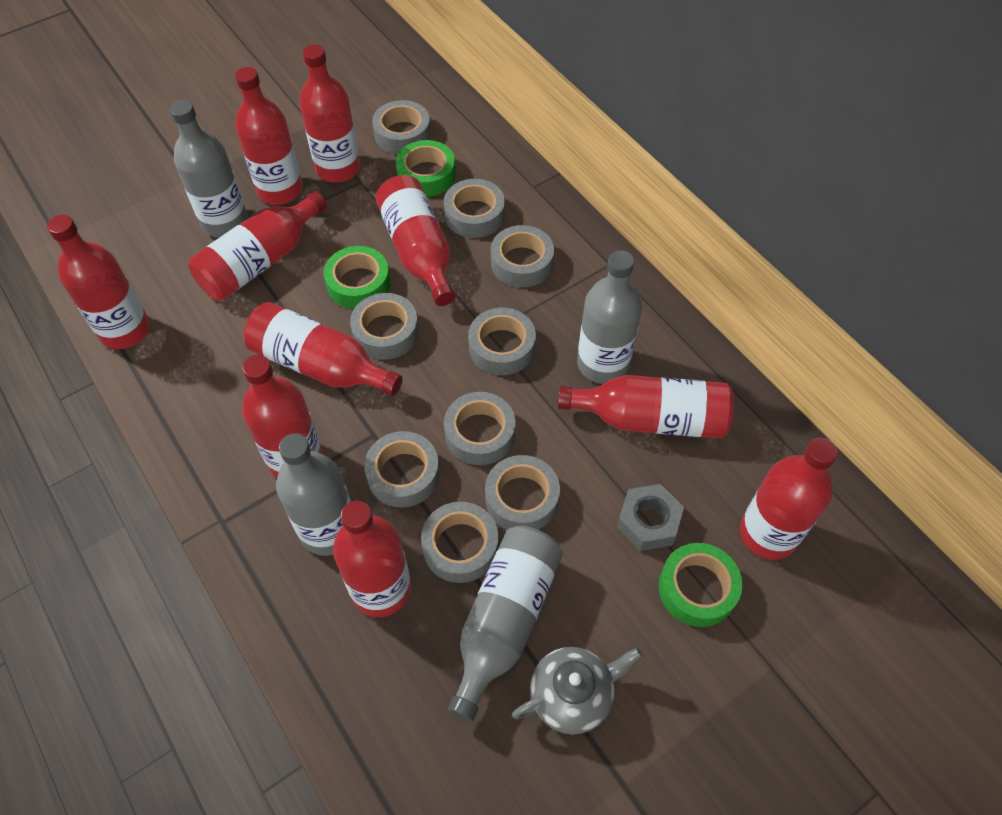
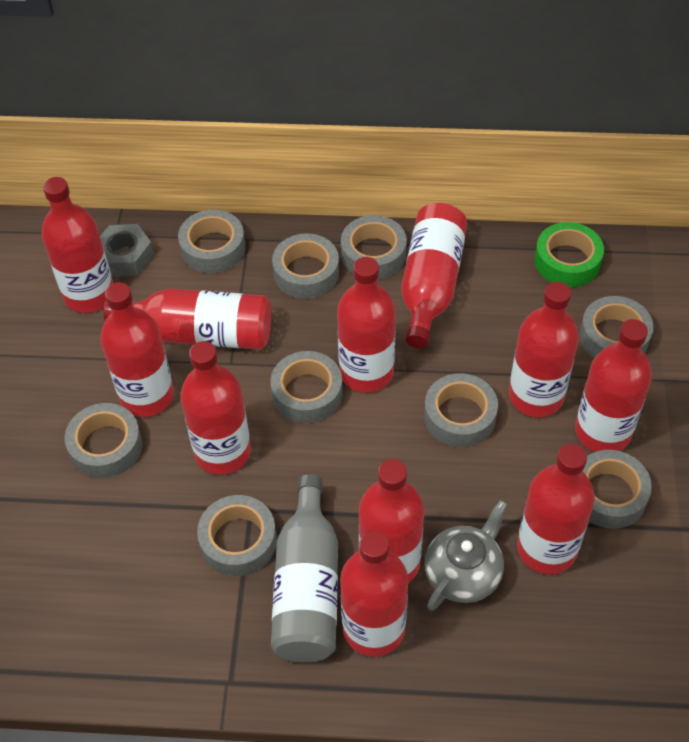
green tape: 3 -> 1
grey bottle: 4 -> 1
red bottle: 10 -> 11

